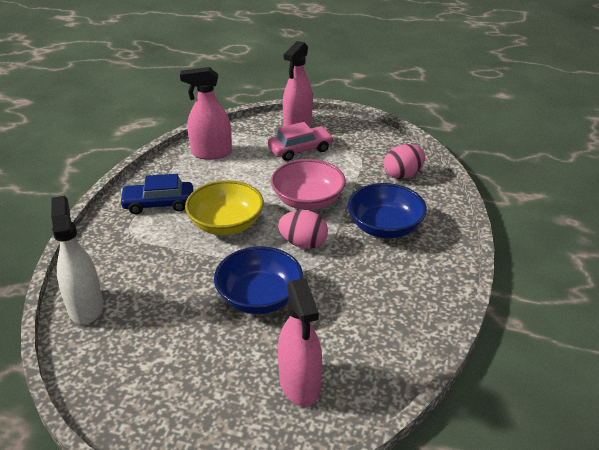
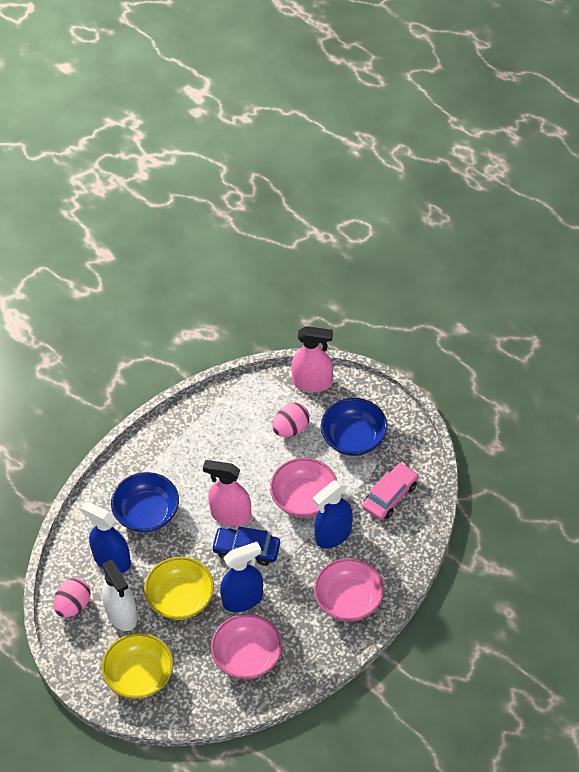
blue spray bottle: 0 -> 3
pink bowl: 1 -> 3
pink spray bottle: 3 -> 2
yellow bowl: 1 -> 2

